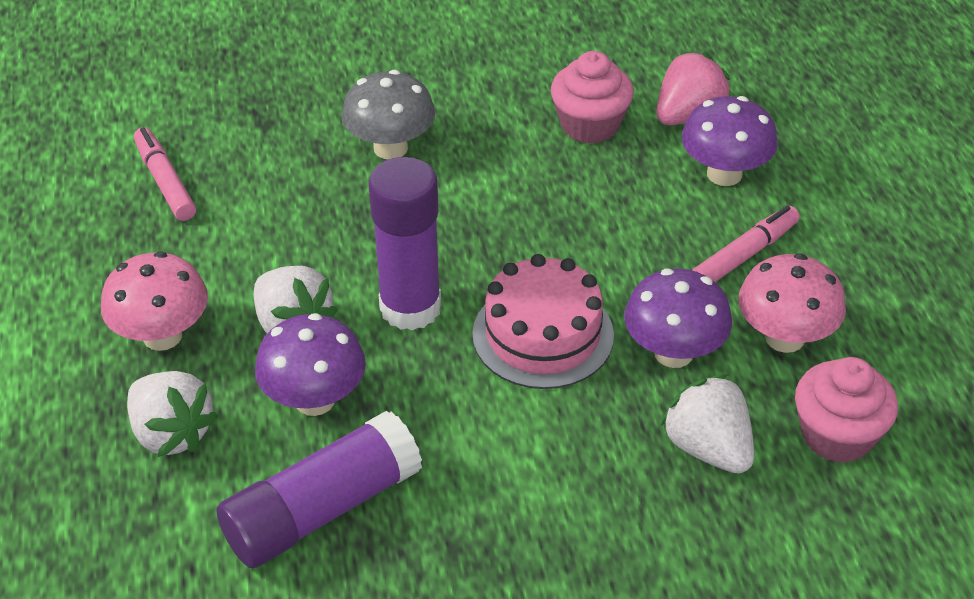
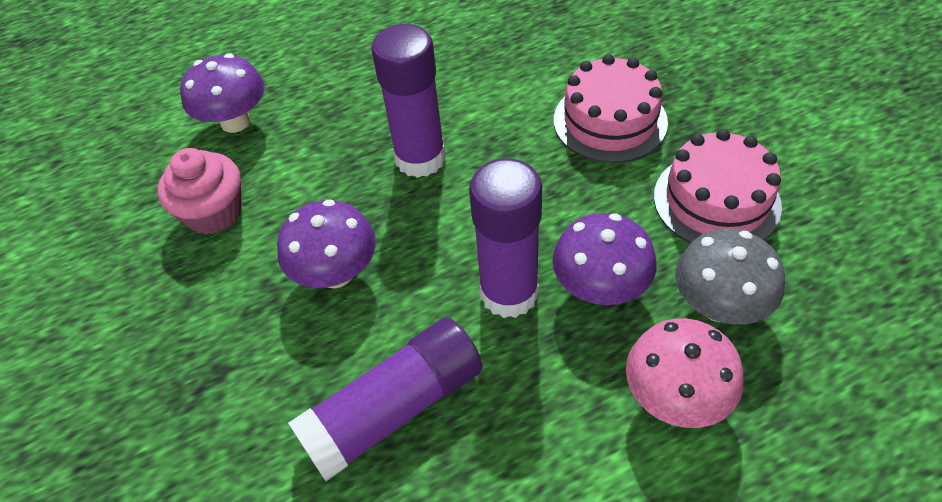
pink cake: 1 -> 2
pink cupcake: 2 -> 1
pink marker: 2 -> 0
pink mushroom: 2 -> 1
pink strawberry: 1 -> 0
purple glue stick: 2 -> 3
white strawberry: 3 -> 0

